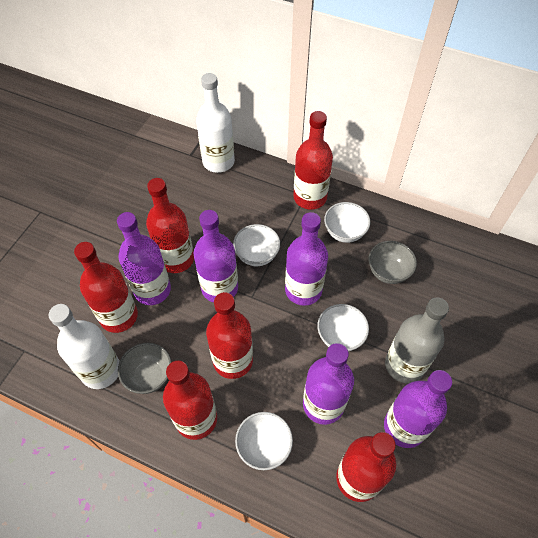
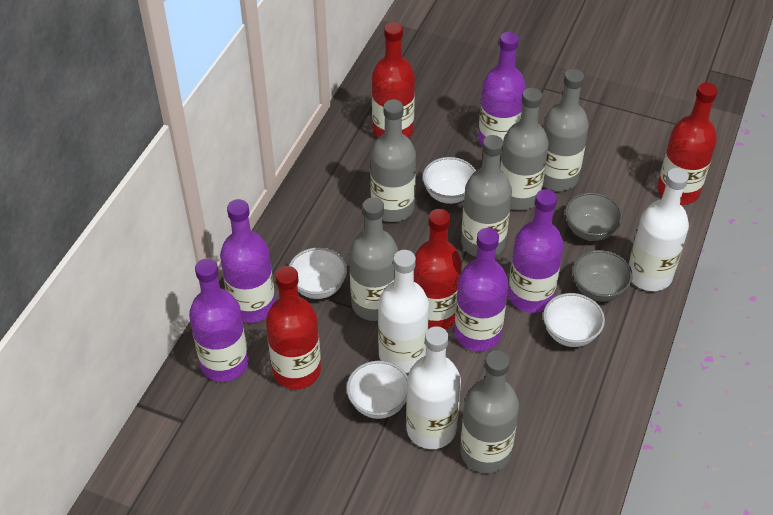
grey bottle: 1 -> 6
red bottle: 6 -> 4
white bottle: 2 -> 3

